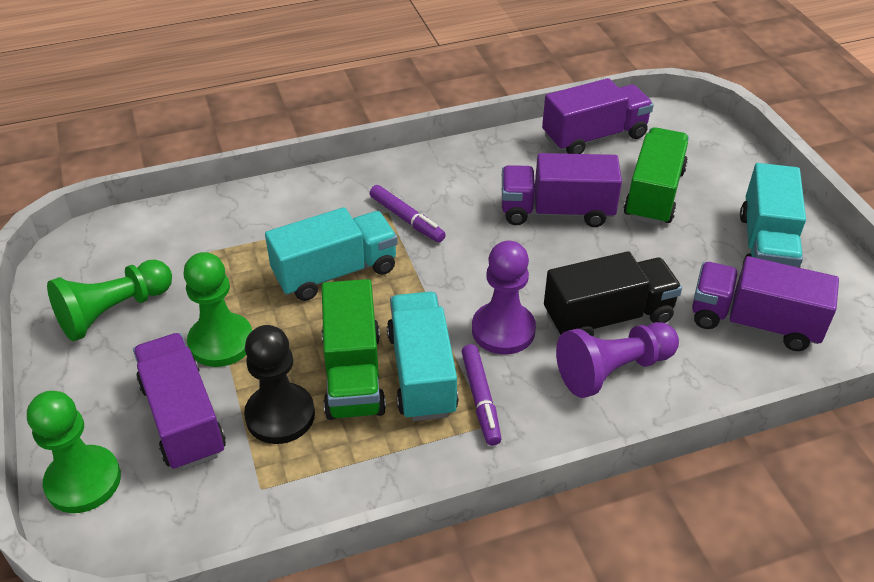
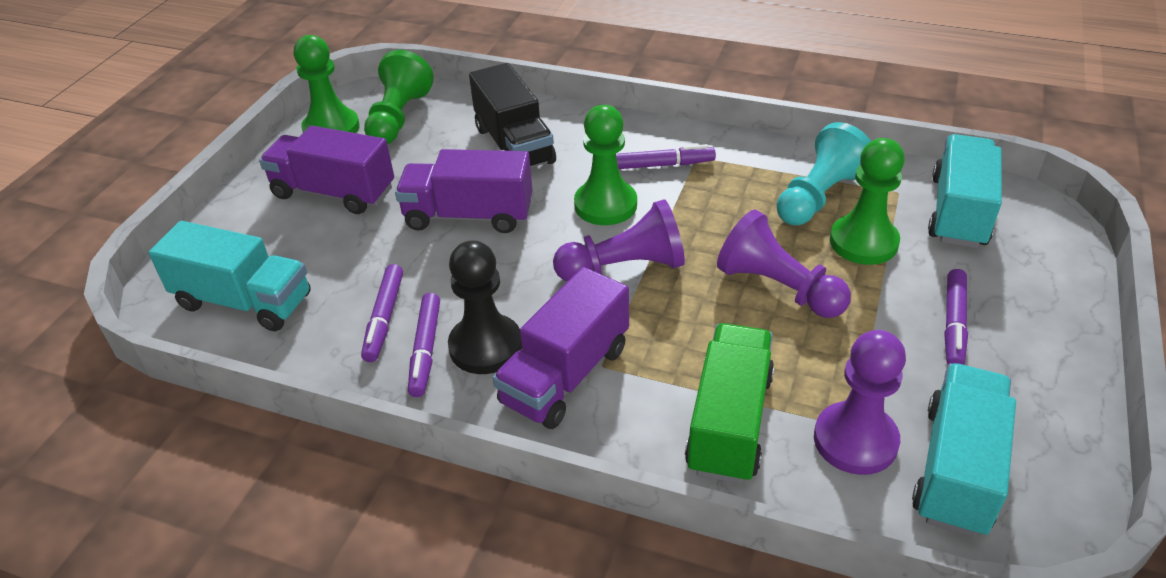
green pawn: 3 -> 4
green truck: 2 -> 1
purple marker: 2 -> 4
purple pawn: 2 -> 3
purple truck: 4 -> 3
turquoise pawn: 0 -> 1

